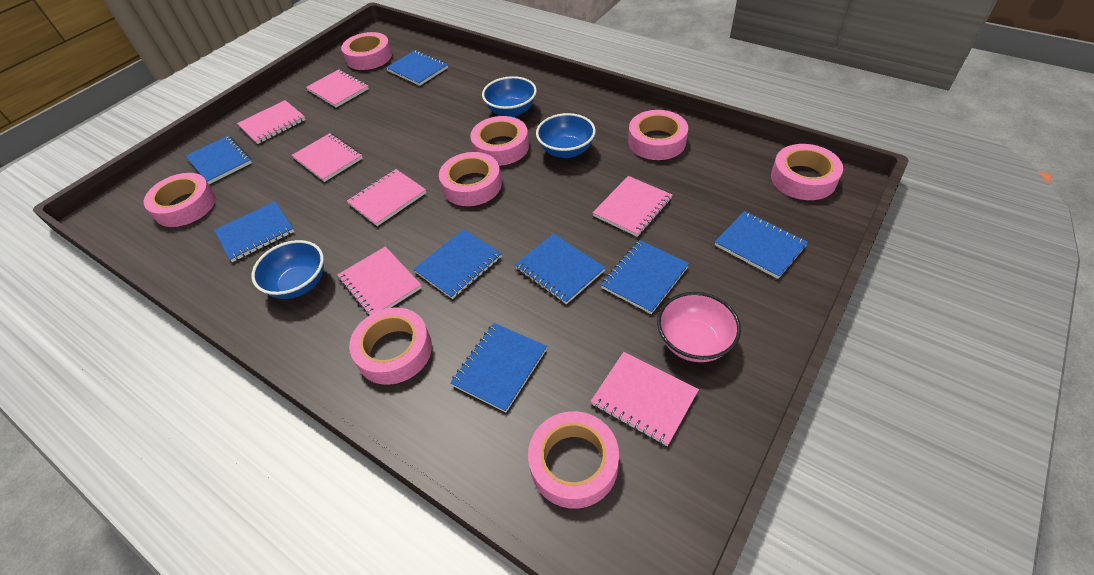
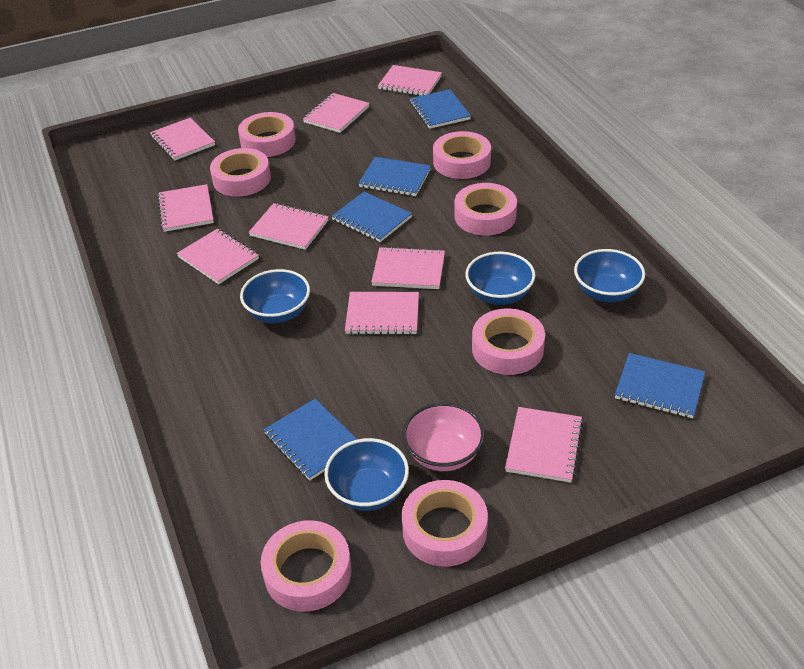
blue bowl: 3 -> 4
blue notebook: 8 -> 5
pink notebook: 7 -> 9
pink tape: 8 -> 7

